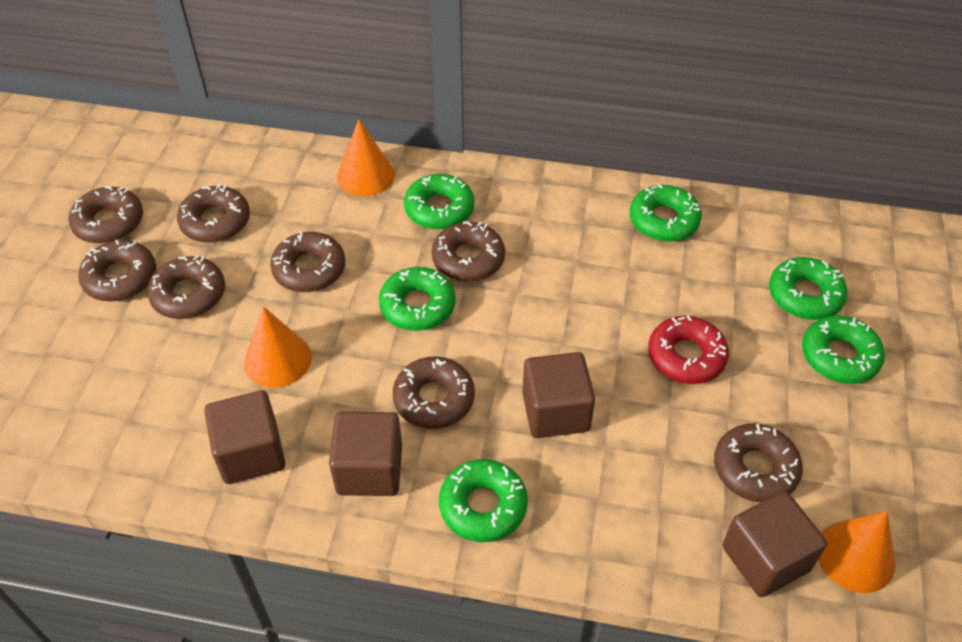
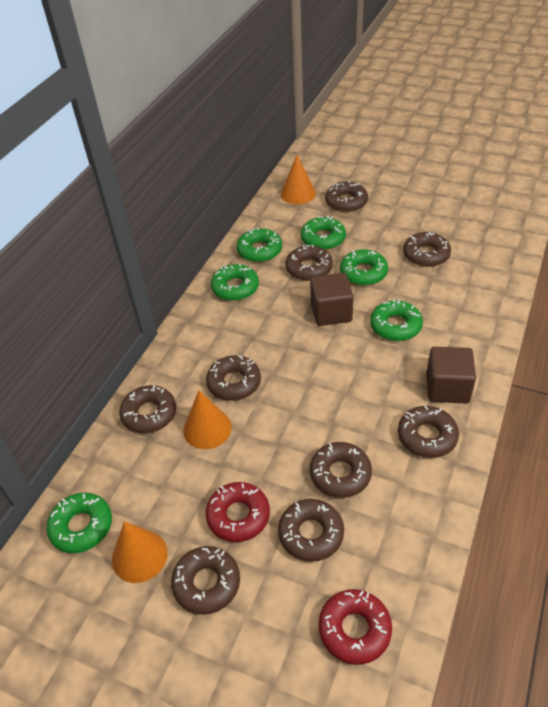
brown cube: 4 -> 2
brown donut: 8 -> 9
red donut: 1 -> 2

